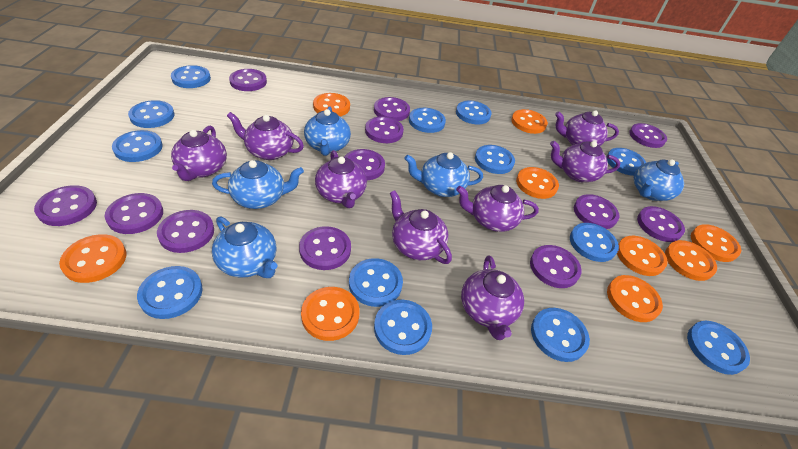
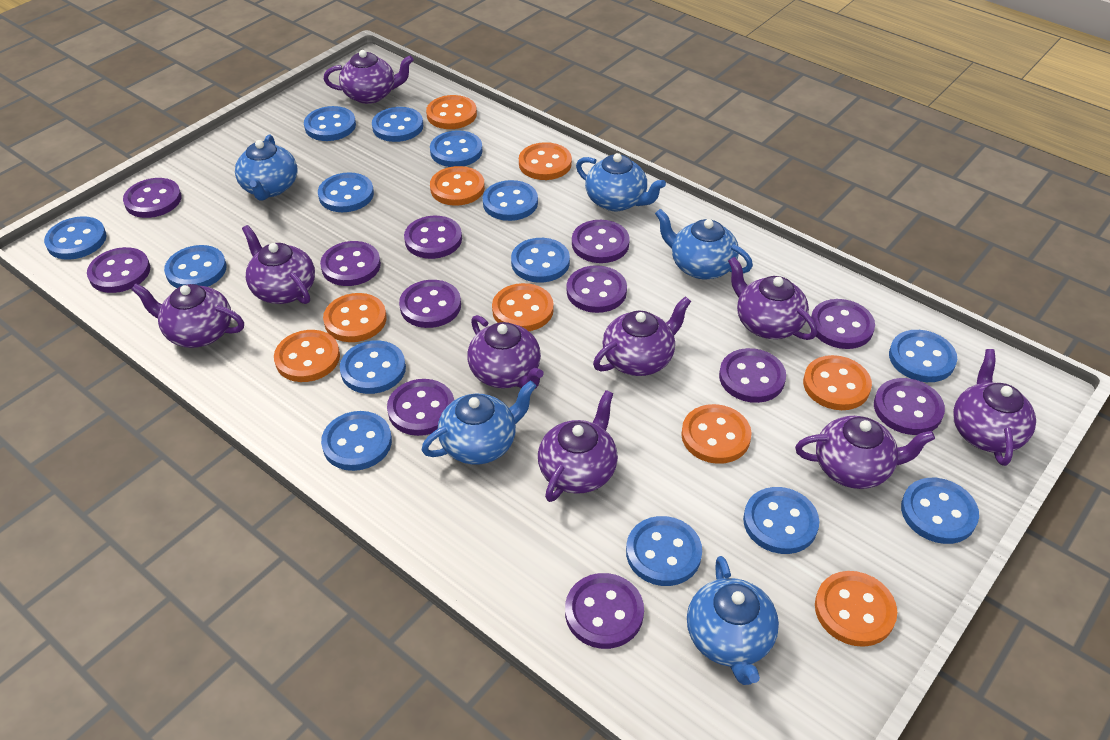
blue button: 13 -> 14
purple teapot: 8 -> 9

